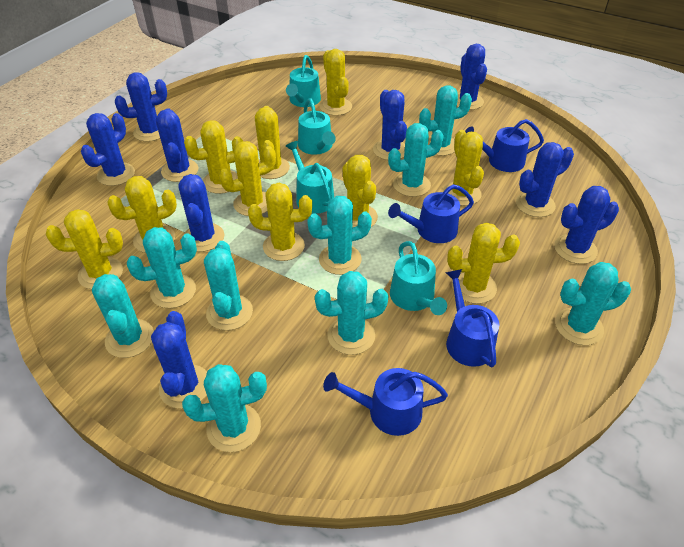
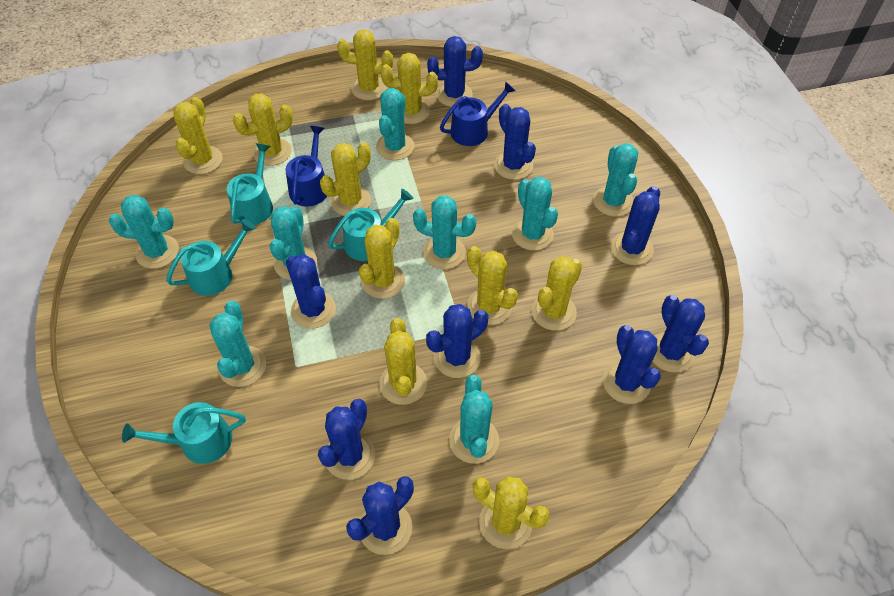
blue watering can: 4 -> 2
turquoise cactus: 9 -> 8

